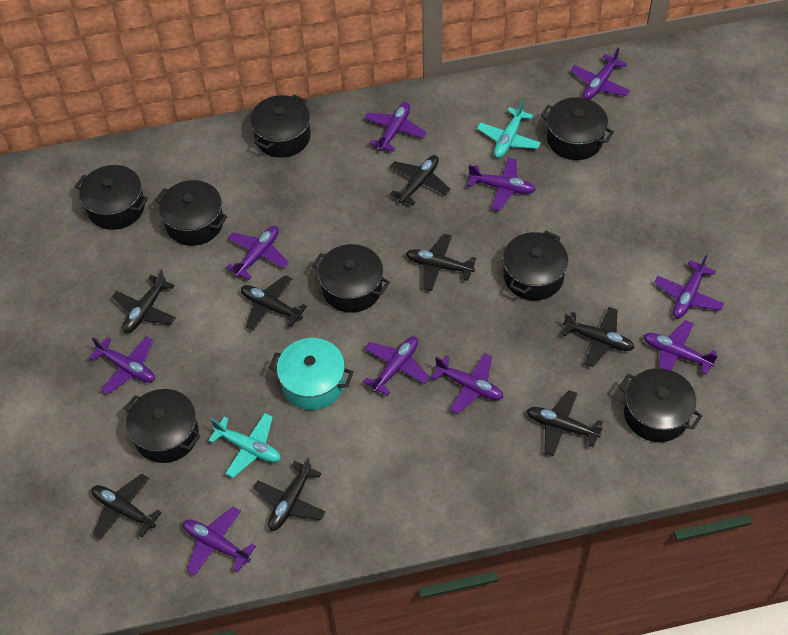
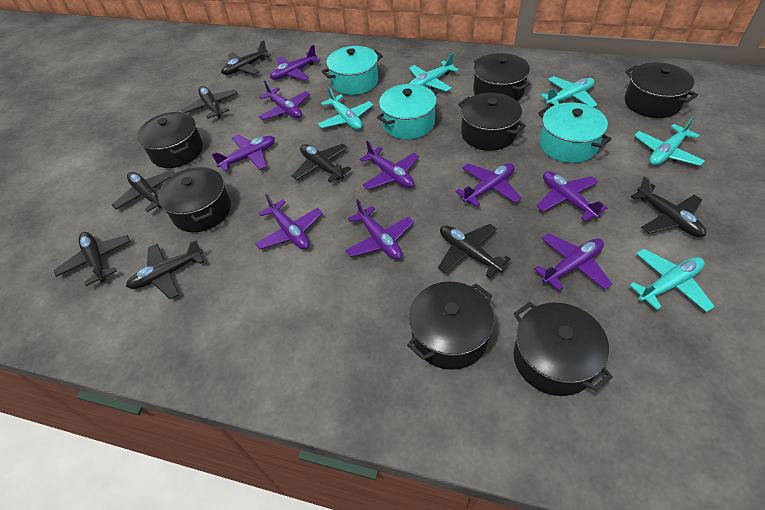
black pot: 8 -> 7
purple plane: 10 -> 9
turquoise plane: 2 -> 5
turquoise pot: 1 -> 3

